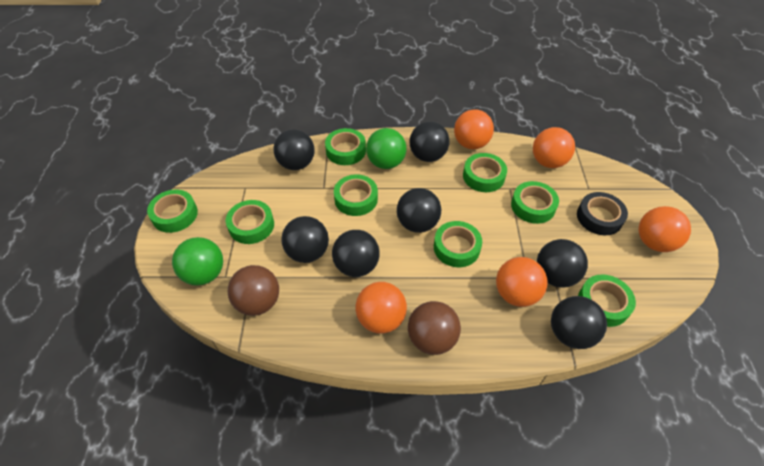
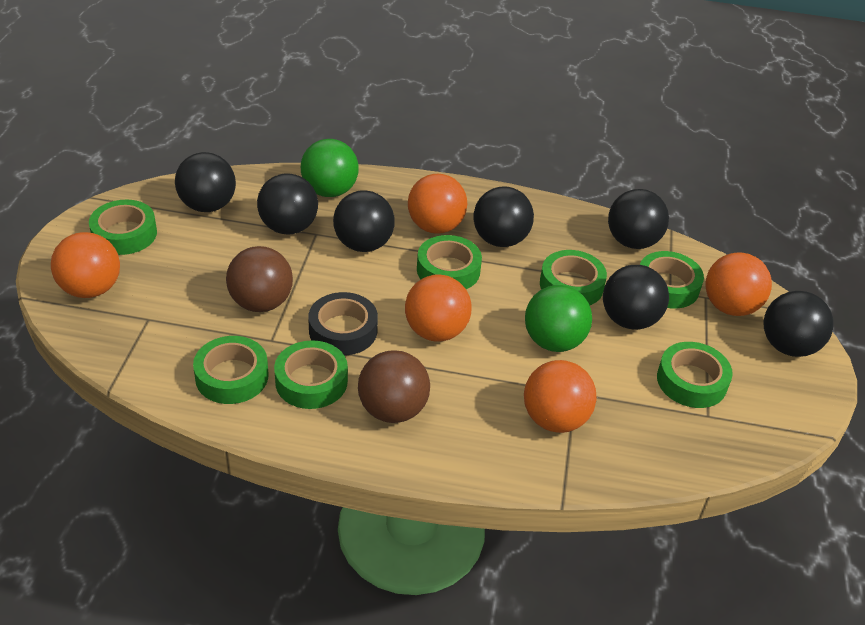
green tape: 8 -> 7

